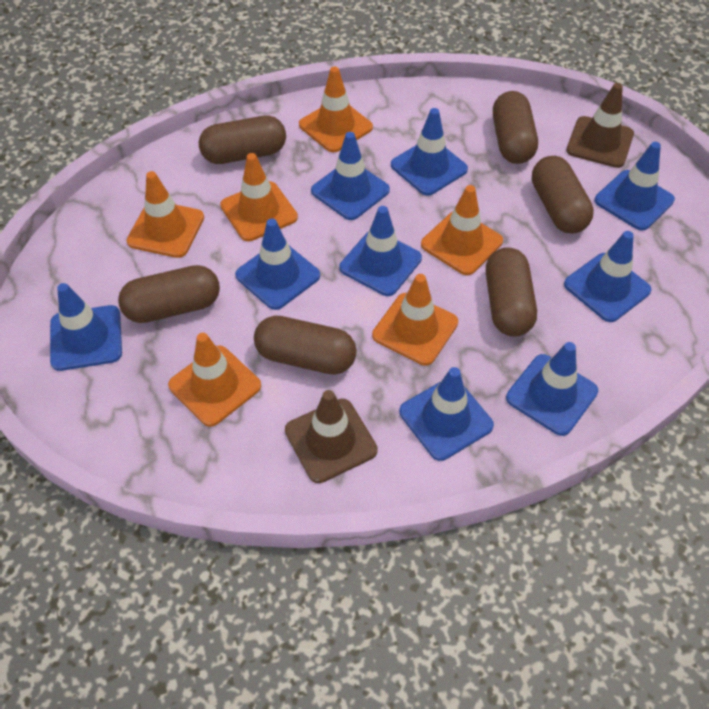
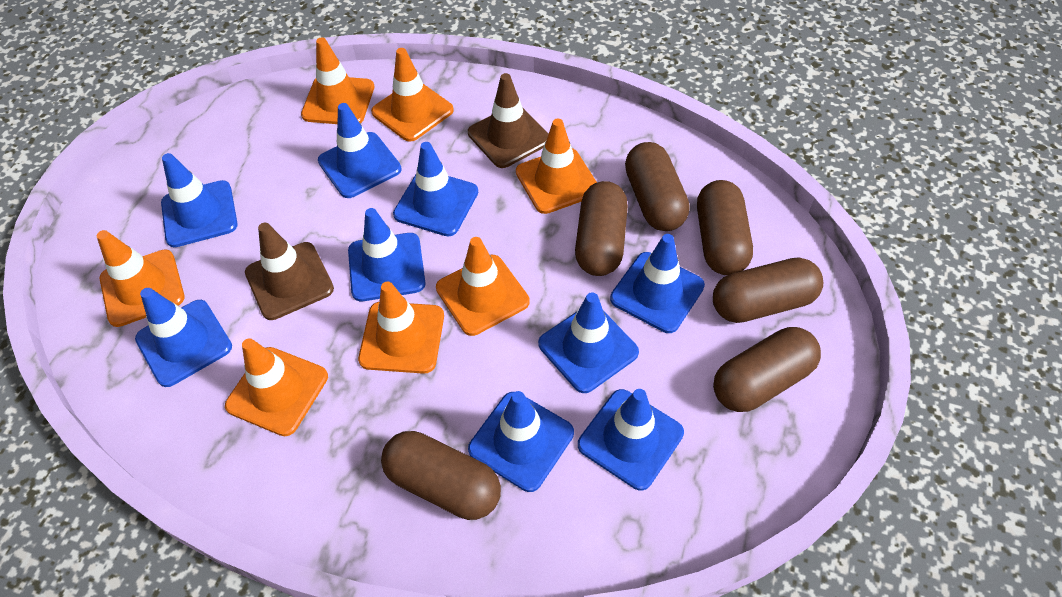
orange traffic cone: 6 -> 7

